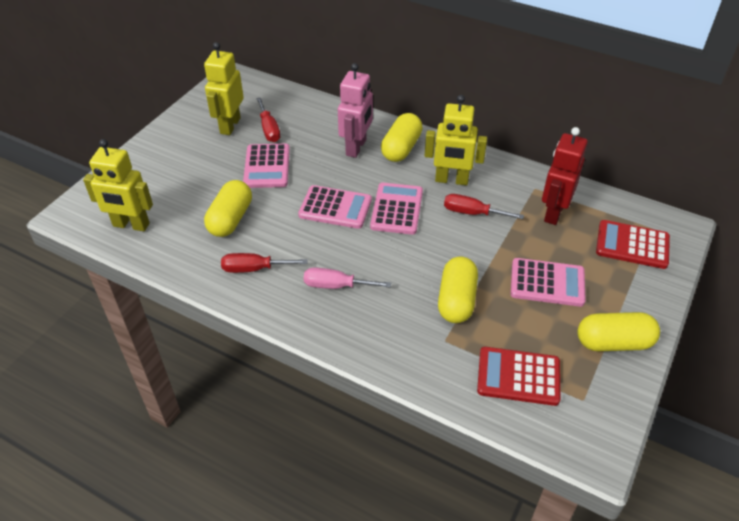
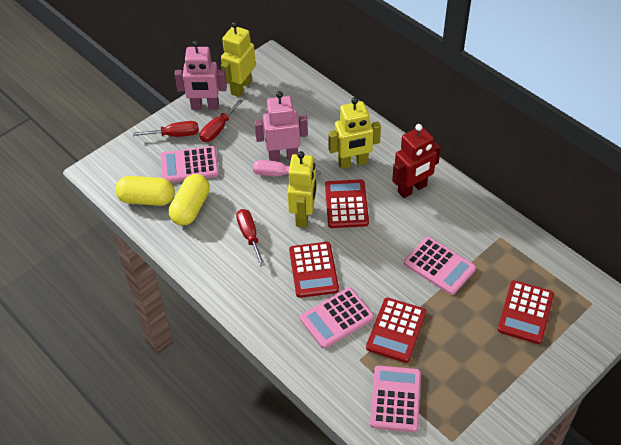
pink robot: 1 -> 2
red calculator: 2 -> 4
yellow capsule: 4 -> 2

